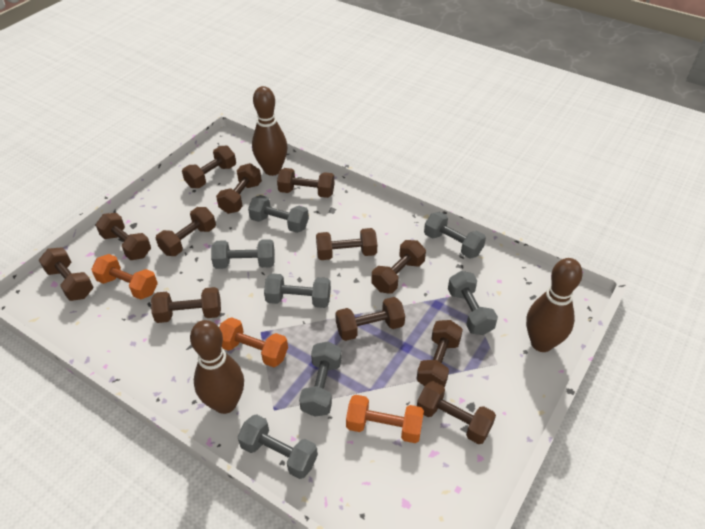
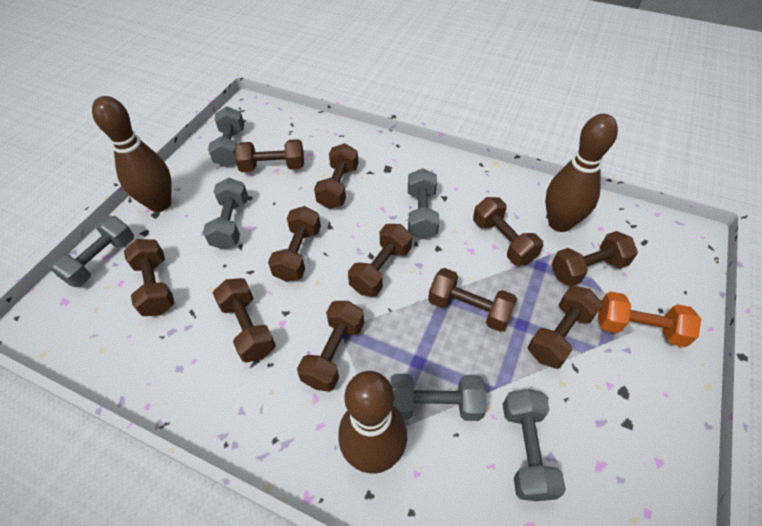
brown dumbbell: 12 -> 11
grey dumbbell: 7 -> 6
orange dumbbell: 3 -> 1

